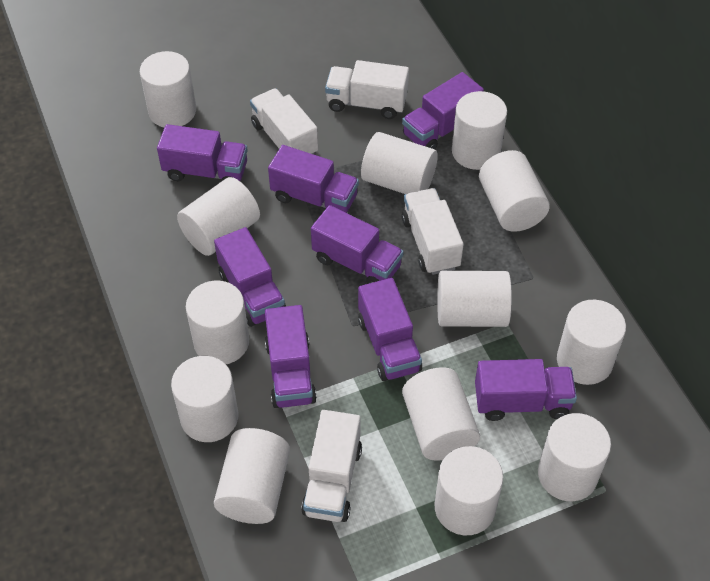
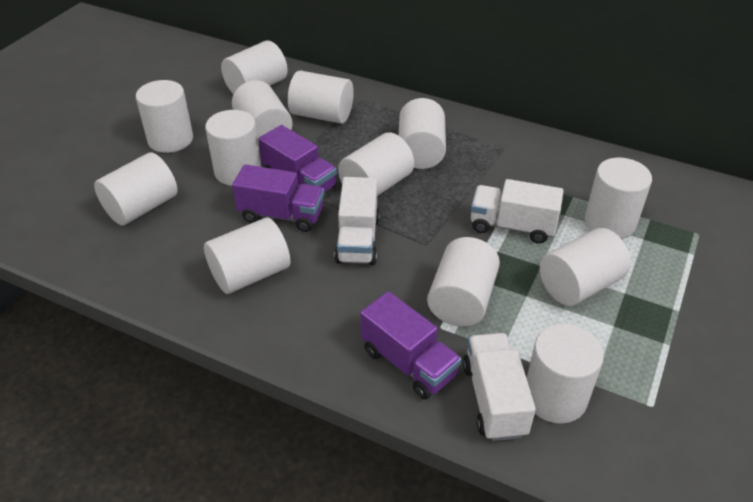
purple truck: 8 -> 3
white truck: 4 -> 3

